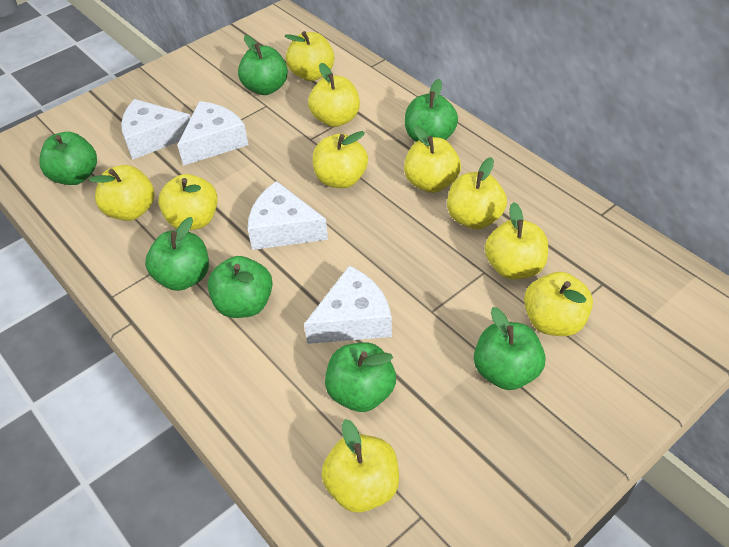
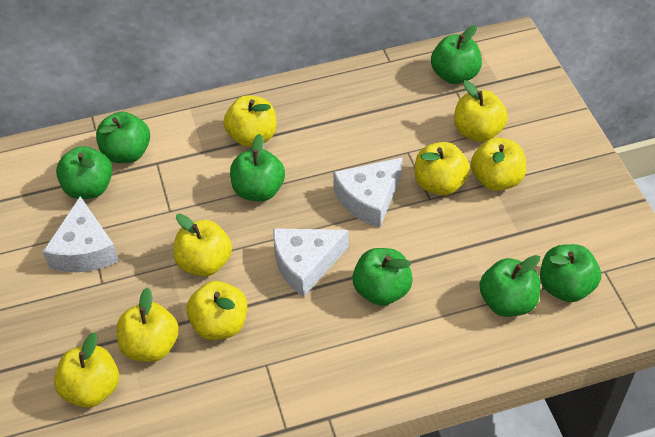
white cheese: 4 -> 3
yellow apple: 10 -> 8

